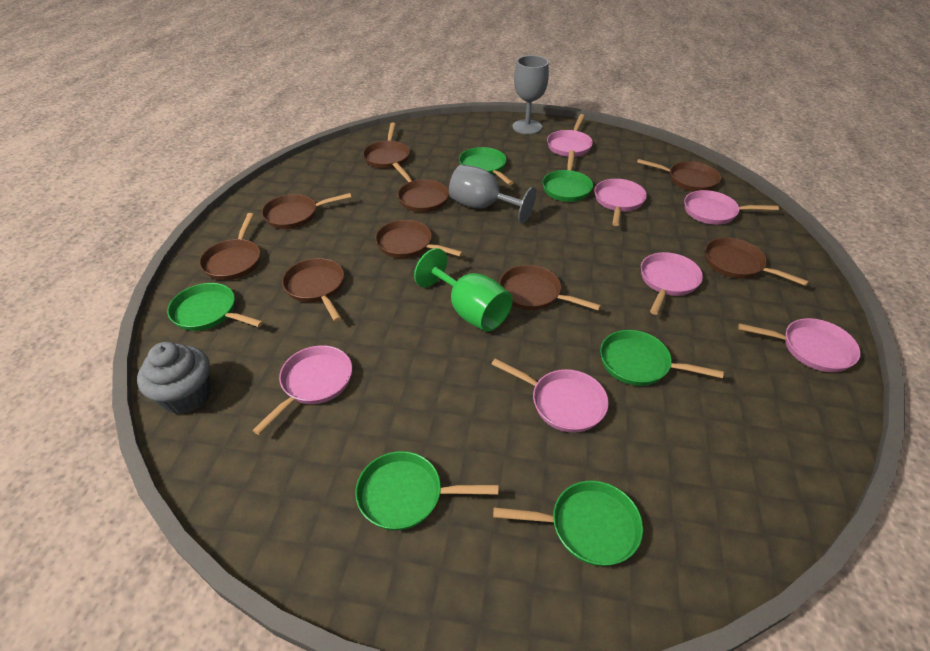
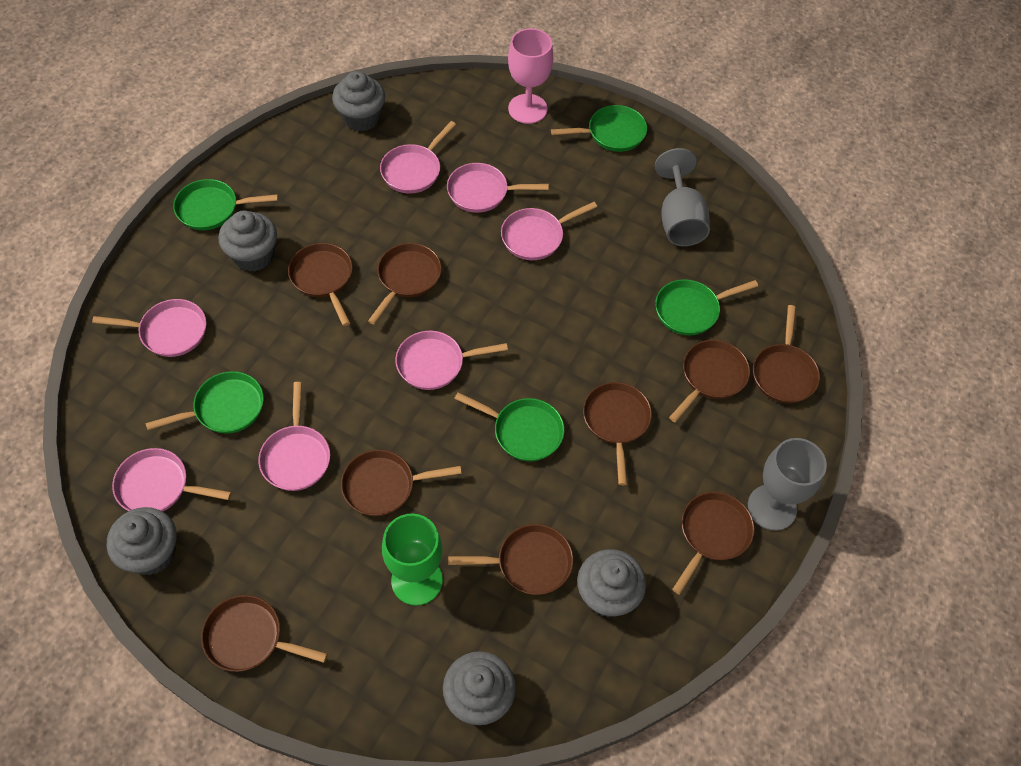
green pan: 6 -> 5
grey cupcake: 1 -> 5
pink goblet: 0 -> 1

